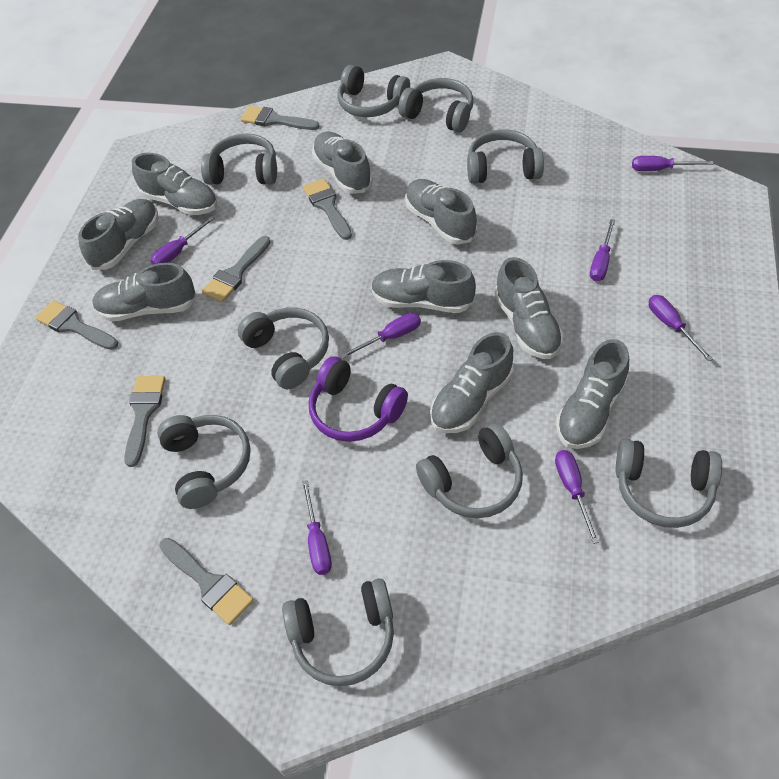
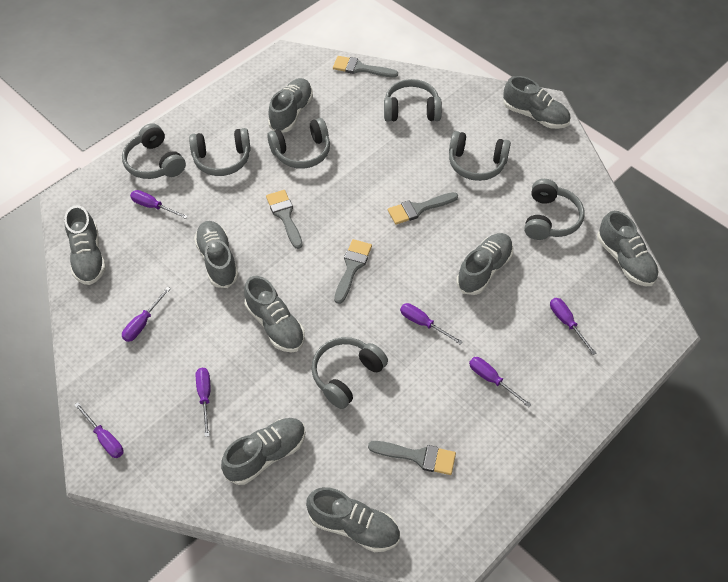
grey brush: 6 -> 5
grey headphones: 9 -> 7
purple headphones: 1 -> 0

